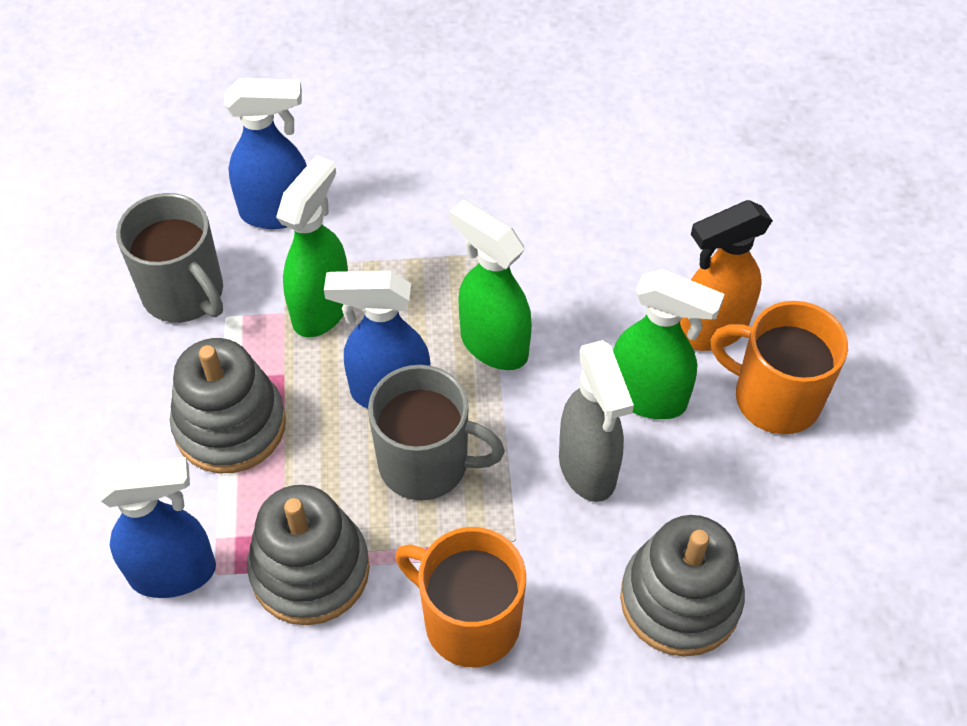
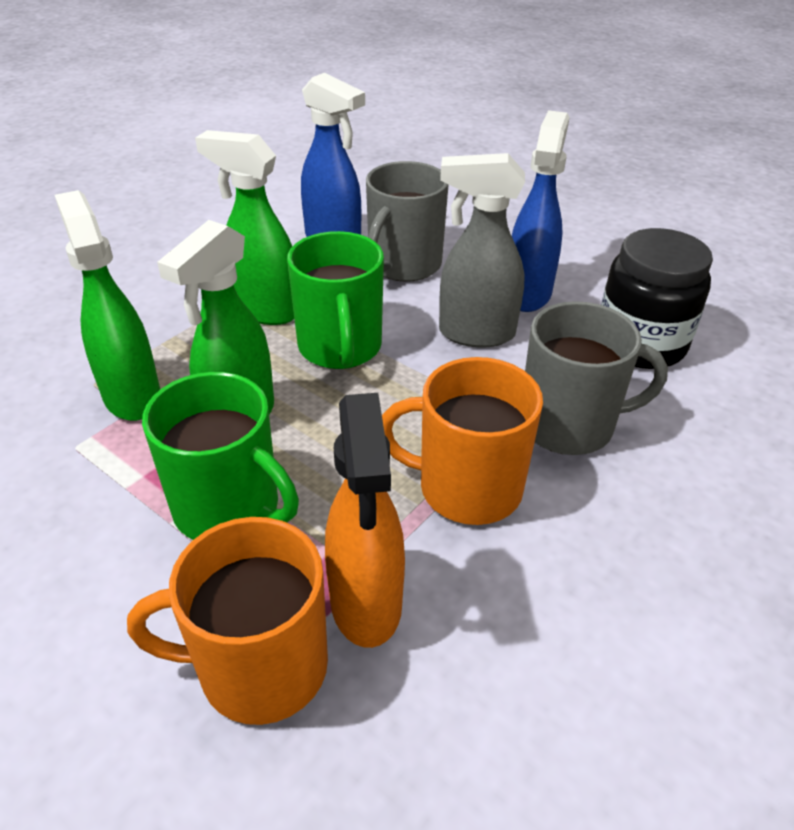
black jar: 0 -> 1
blue spray bottle: 3 -> 2
green mug: 0 -> 2
grey stacking toy: 3 -> 0

